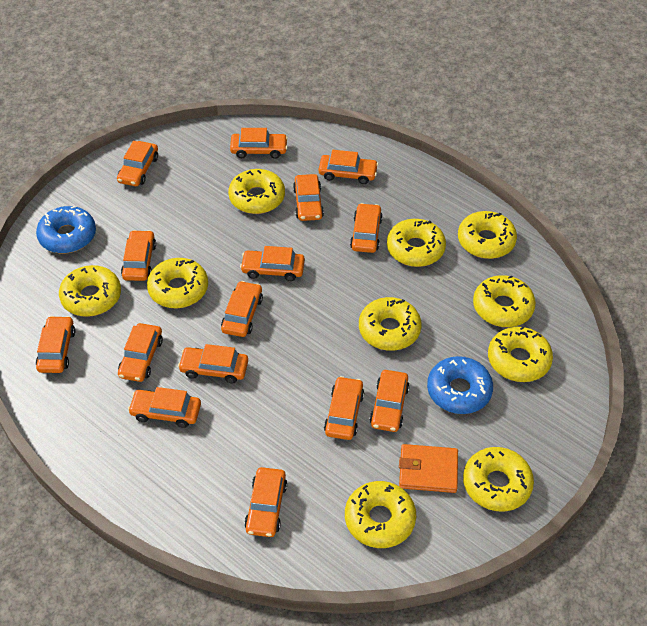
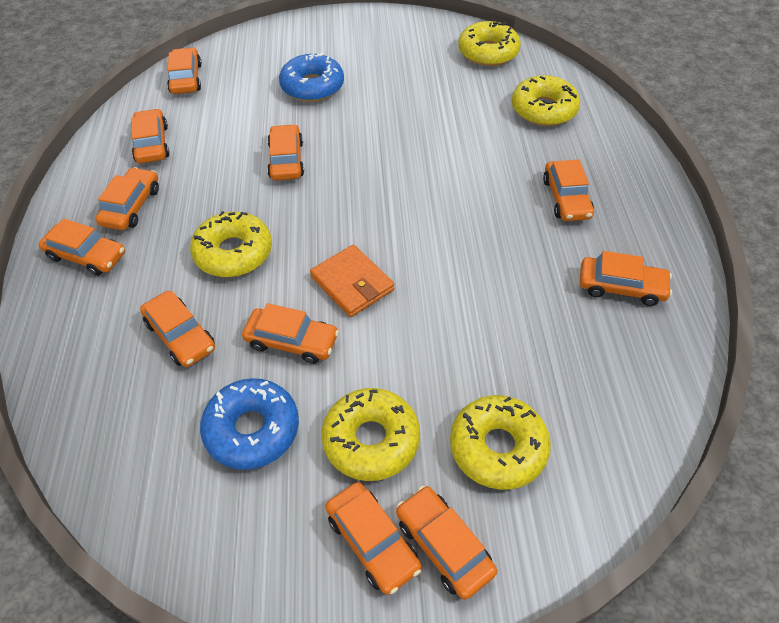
orange car: 15 -> 11
yellow donut: 10 -> 5

